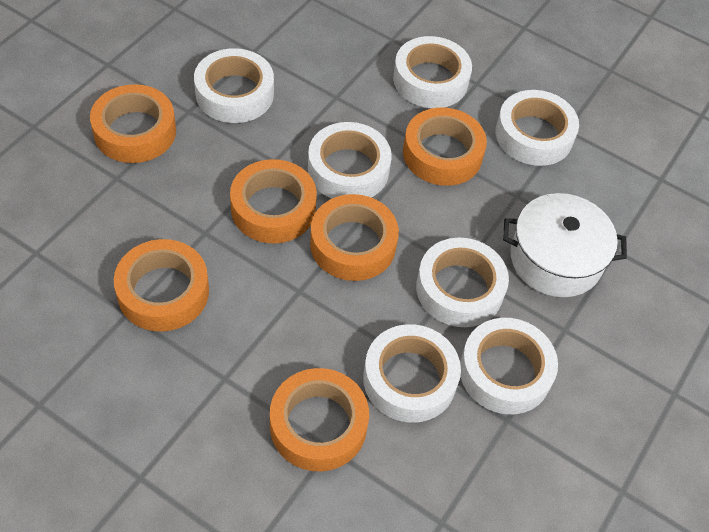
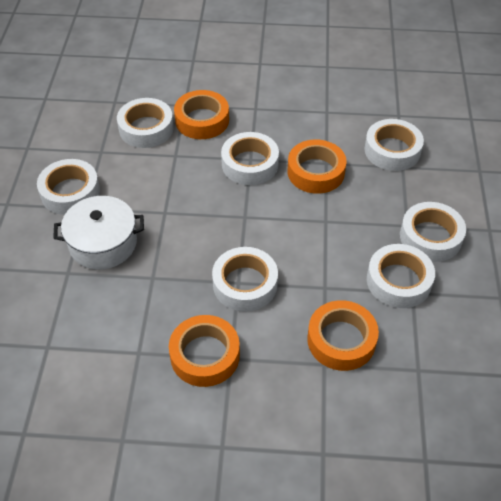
orange tape: 6 -> 4

